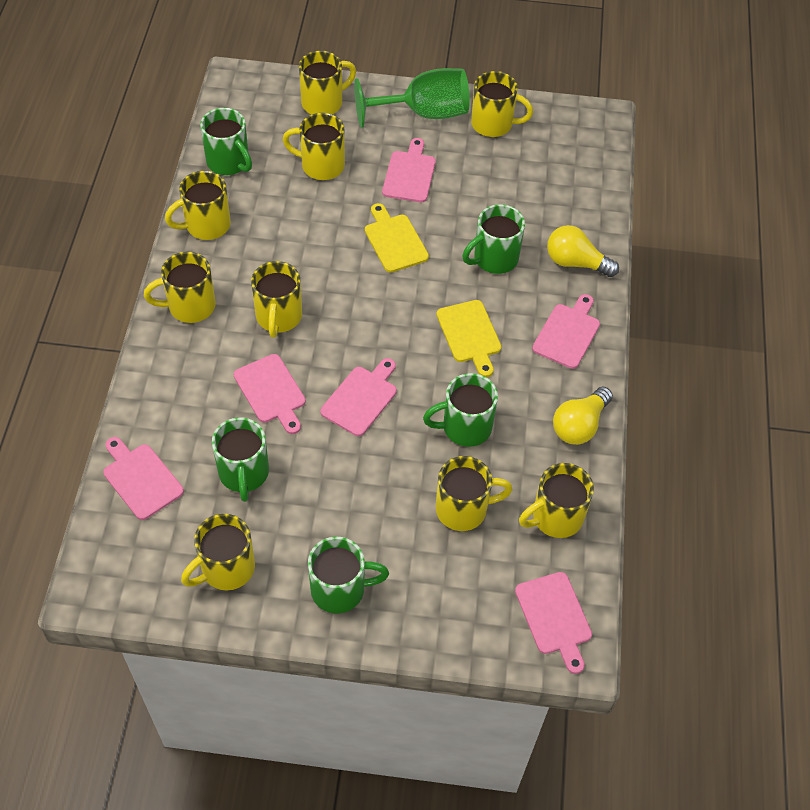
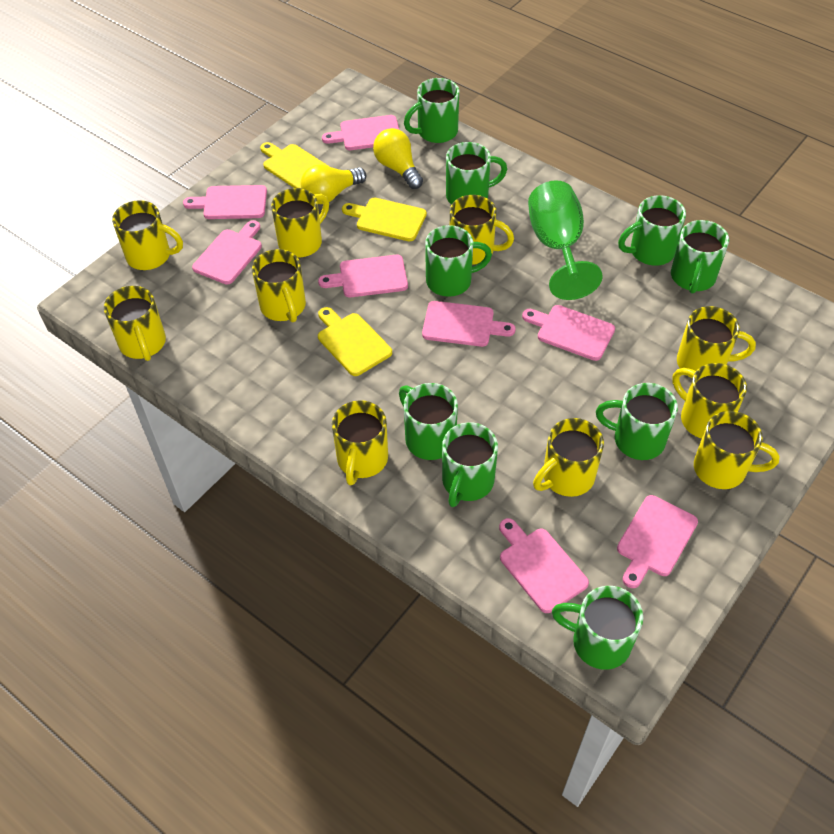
green mug: 5 -> 9
pink cutting board: 6 -> 8
yellow cutting board: 2 -> 3
yellow mug: 9 -> 10

